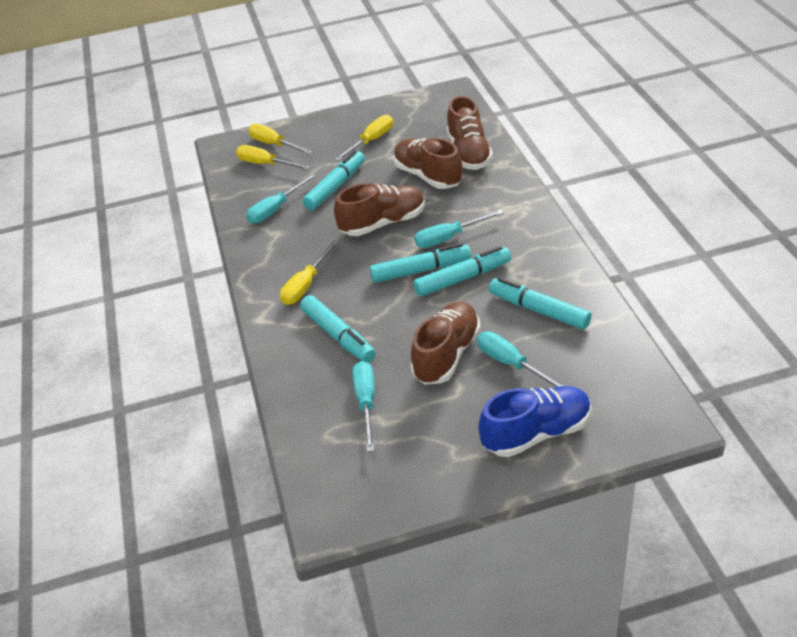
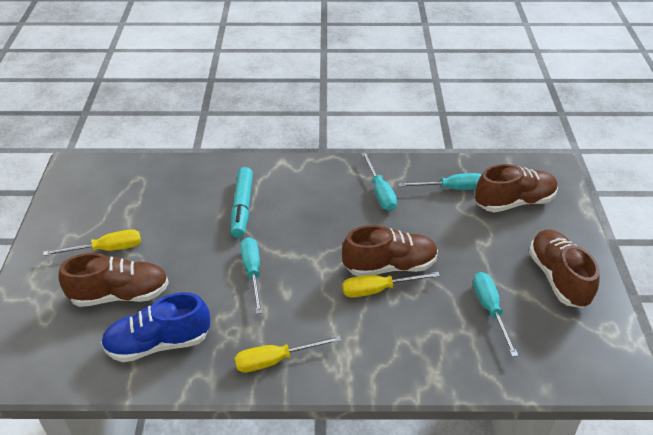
turquoise marker: 5 -> 1
yellow screwdriver: 4 -> 3

